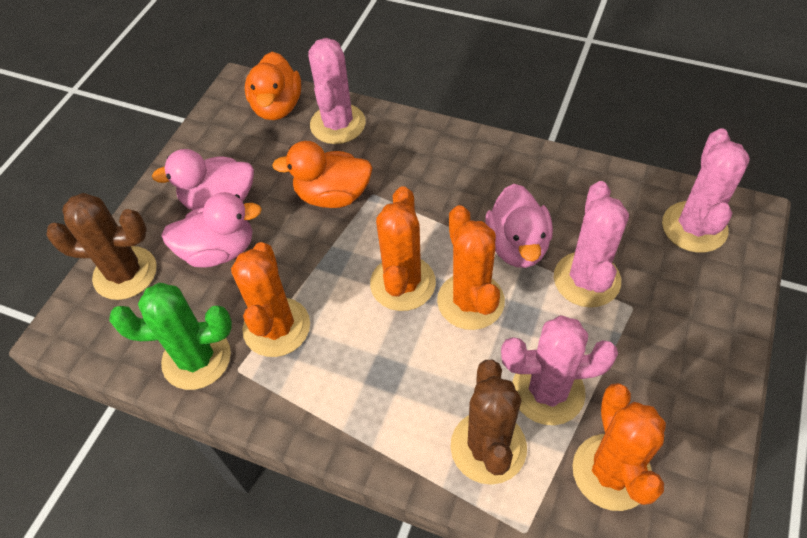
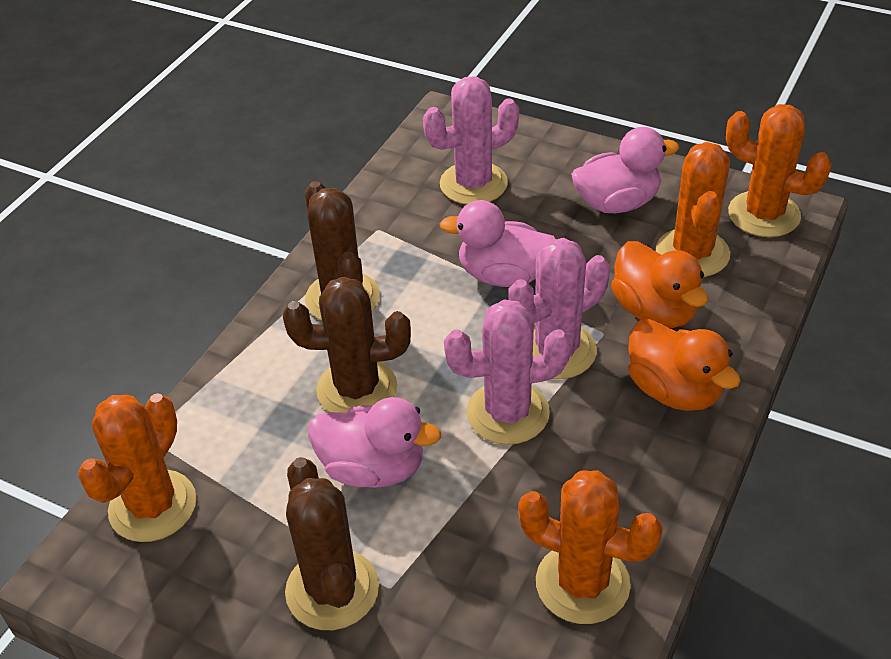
brown cactus: 2 -> 3
green cactus: 1 -> 0
pink cactus: 4 -> 3

